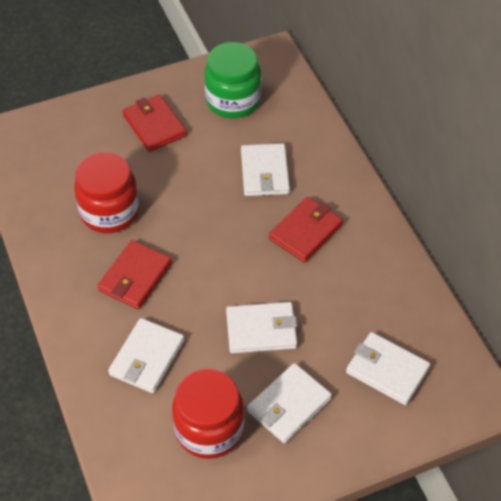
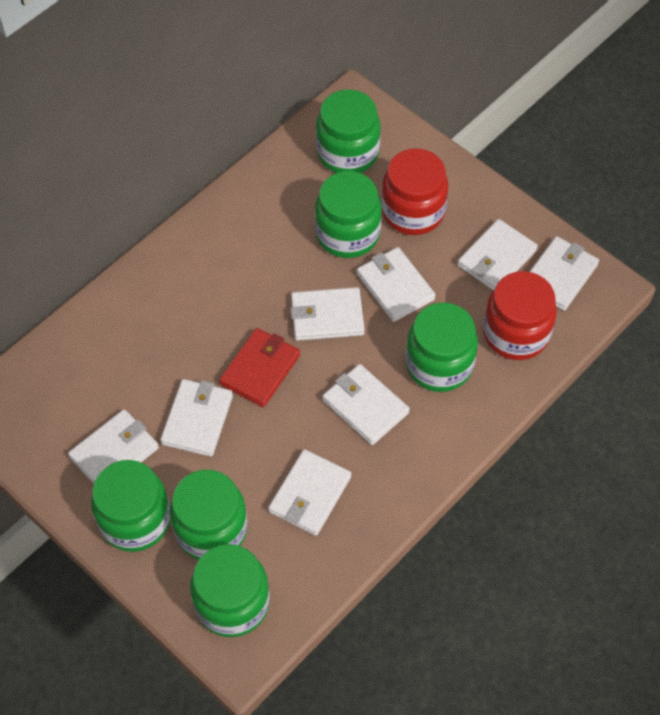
green jar: 1 -> 6
red wallet: 3 -> 1
white wallet: 5 -> 8

